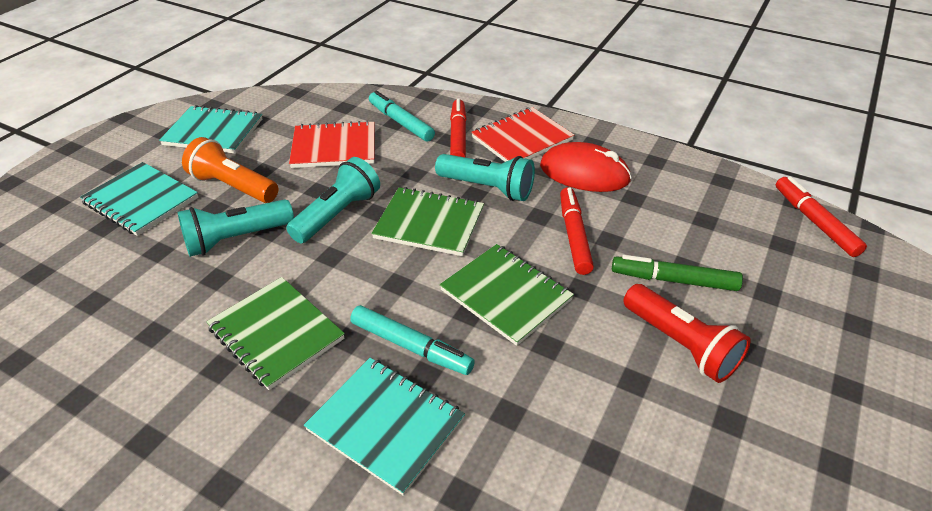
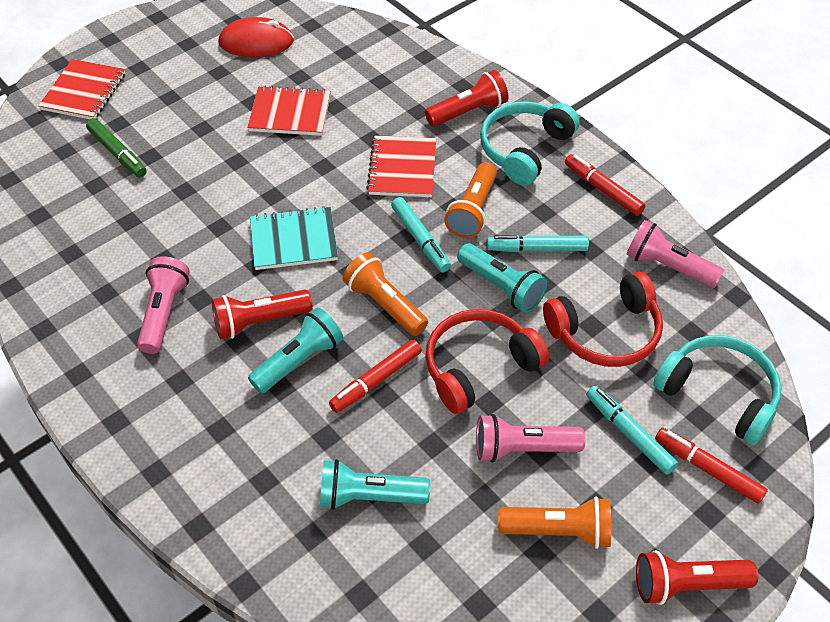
green notebook: 3 -> 0
orange flashlight: 1 -> 3
pink flashlight: 0 -> 3
red flashlight: 1 -> 3
red headphones: 0 -> 2
red notebook: 2 -> 3
turquoise headphones: 0 -> 2
turquoise marker: 2 -> 3
turquoise notebook: 3 -> 1

